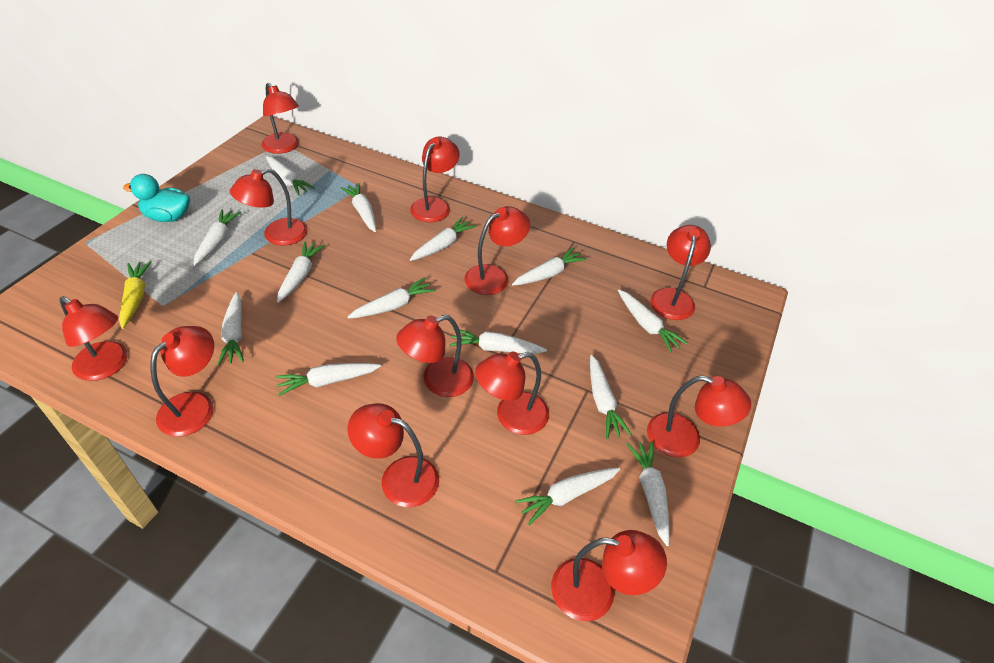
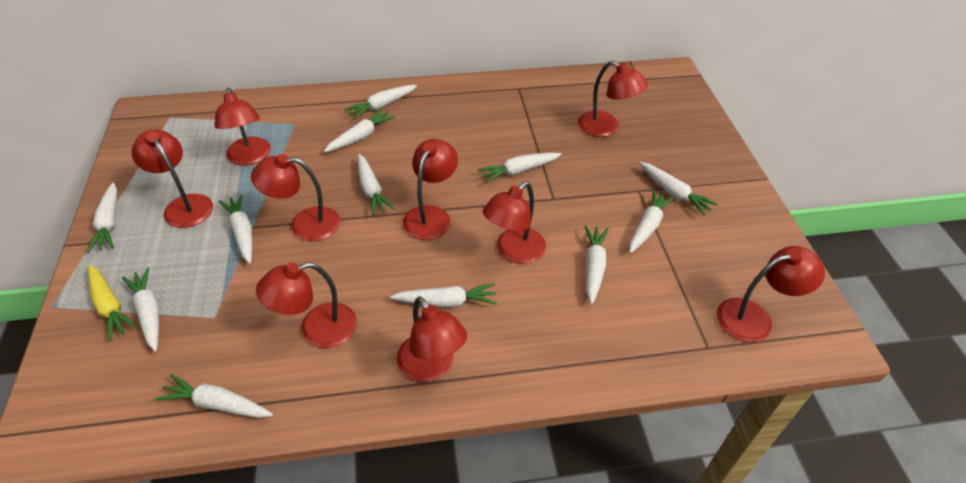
red lamp: 12 -> 9
turquoise duck: 1 -> 0
white carrot: 14 -> 12

